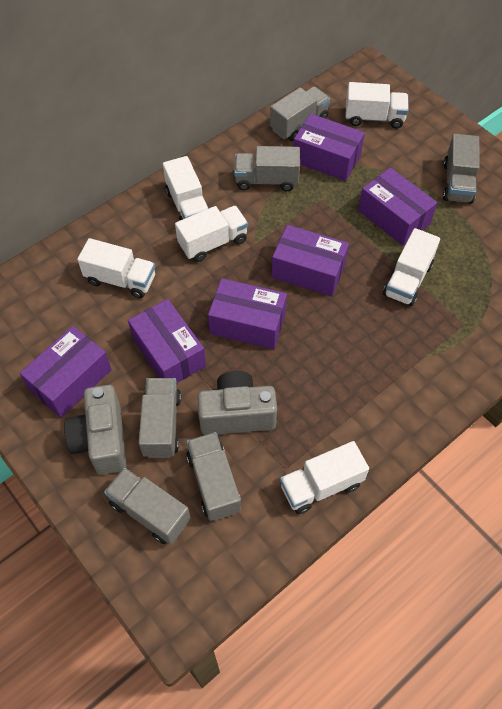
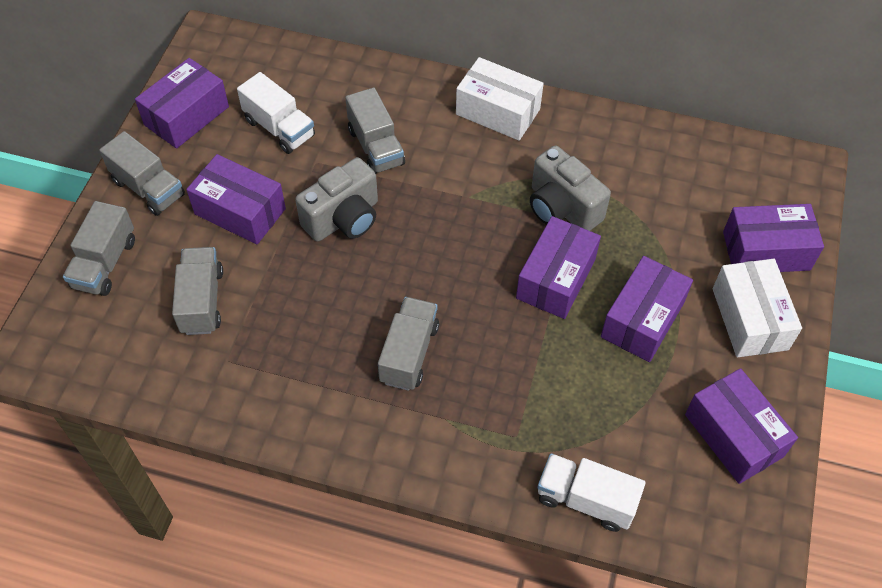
grey truck: 6 -> 5
white box: 0 -> 2
white truck: 6 -> 2

